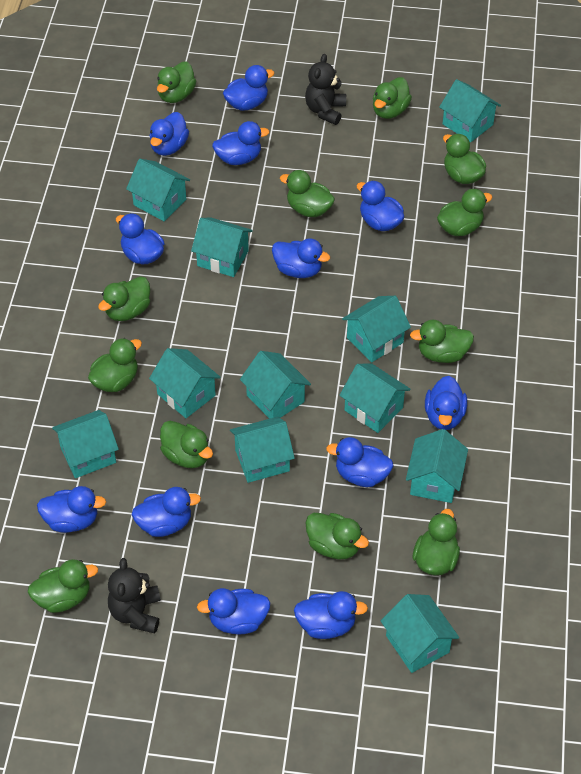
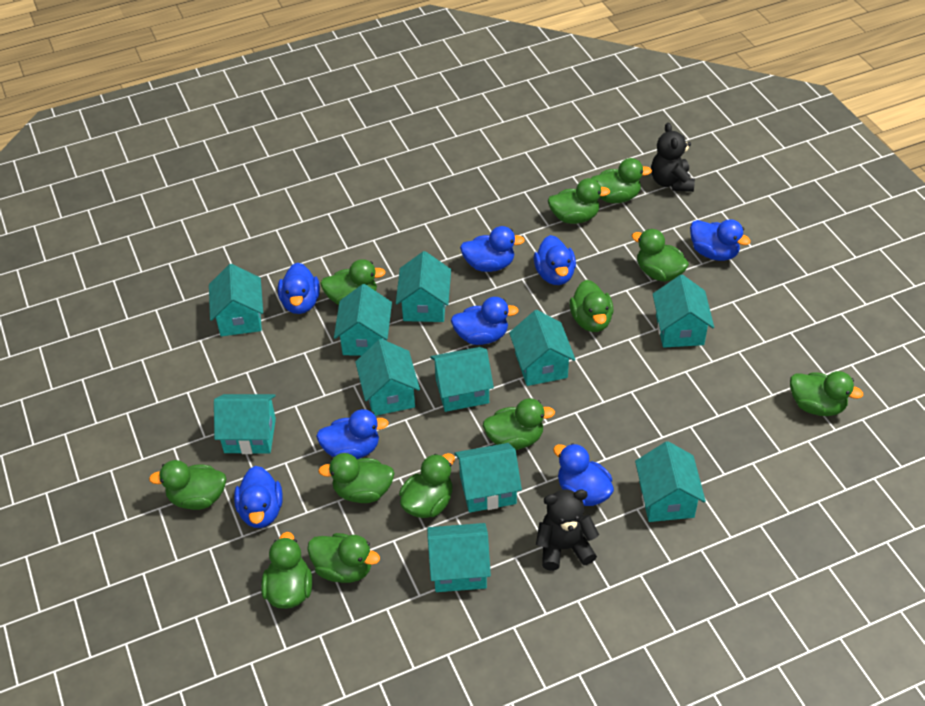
blue duck: 12 -> 8

